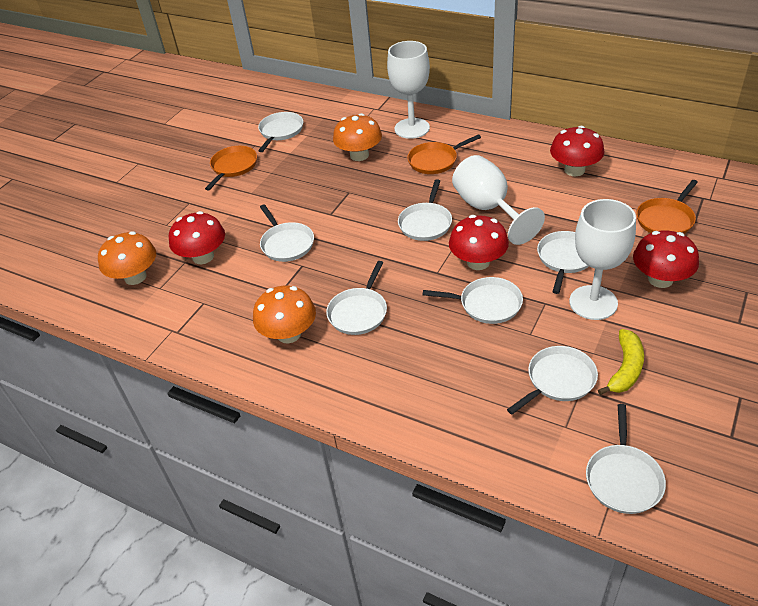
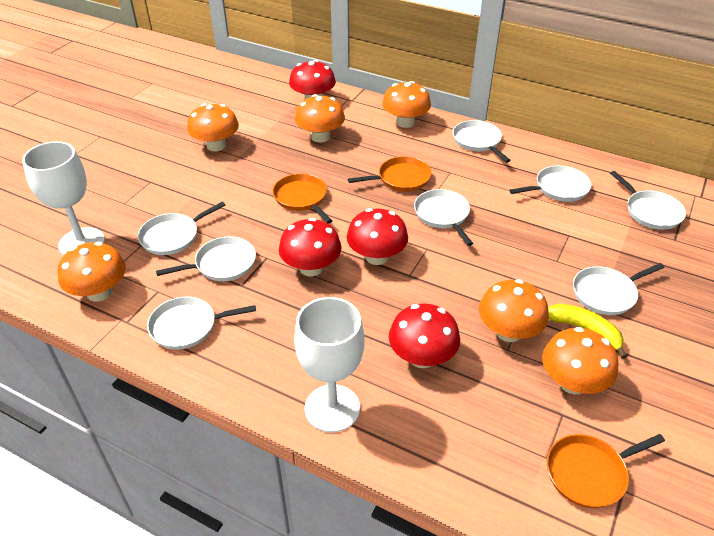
orange mushroom: 3 -> 6
white goblet: 3 -> 2

